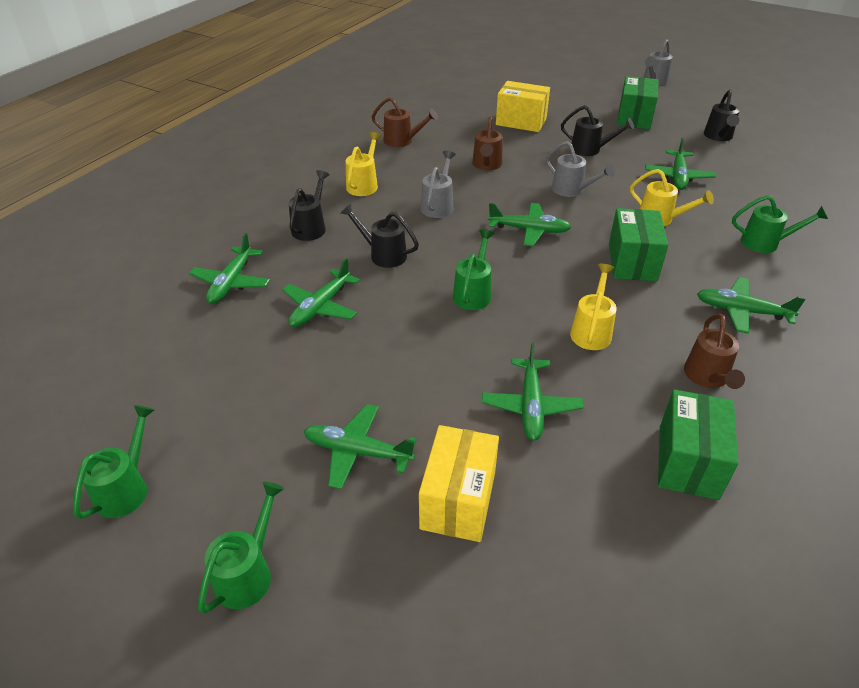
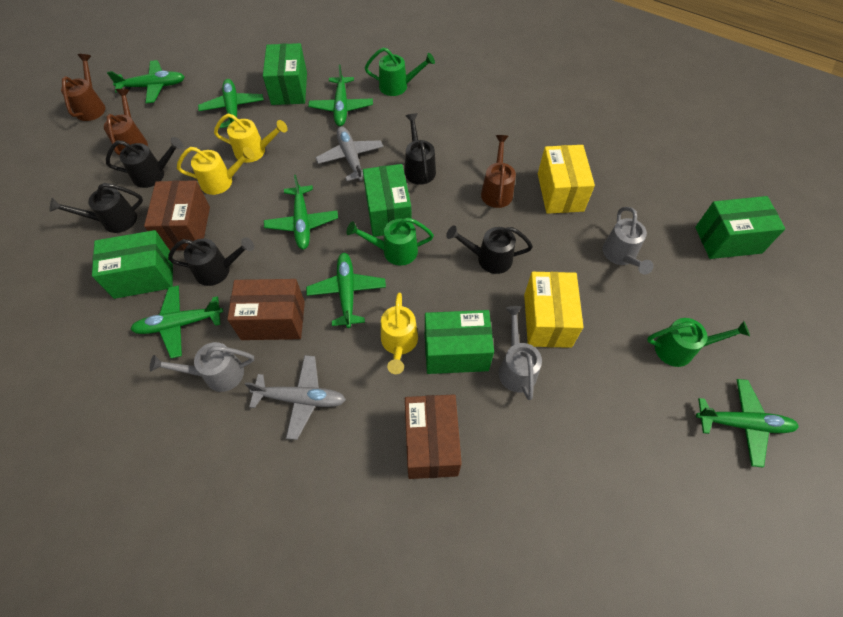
black watering can: 4 -> 5
brown box: 0 -> 3
green box: 3 -> 5
green watering can: 4 -> 3
grey plane: 0 -> 2

